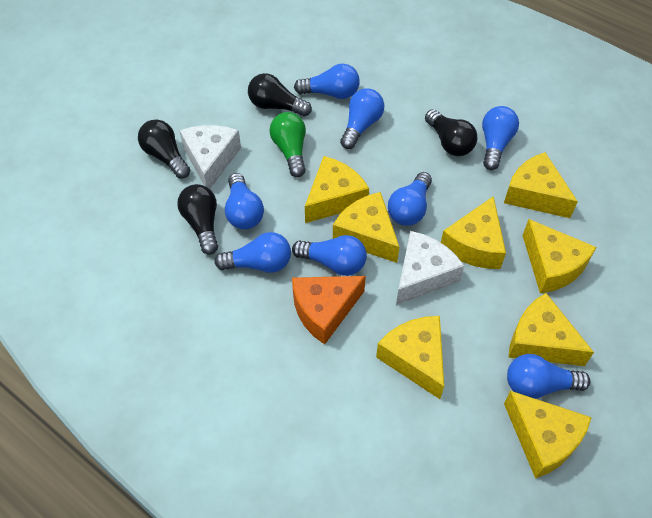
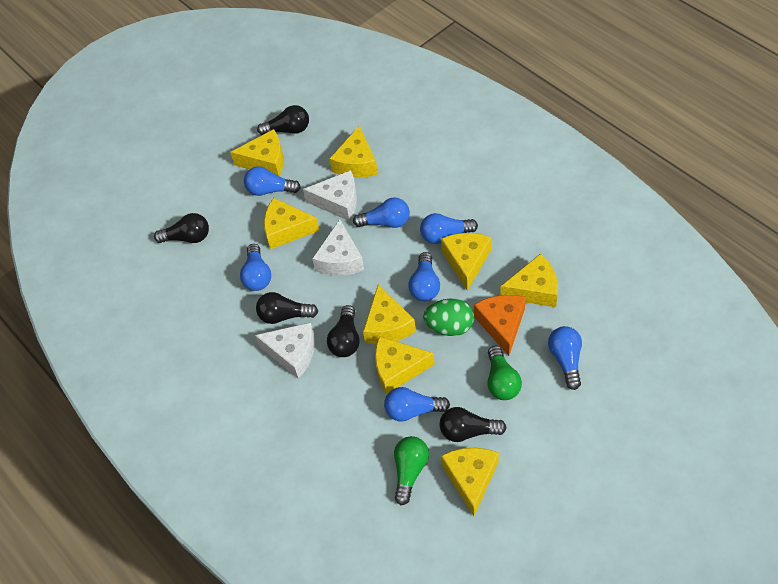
black light bulb: 4 -> 5
blue light bulb: 8 -> 7
green egg: 0 -> 1
green light bulb: 1 -> 2
white cheese: 2 -> 3

